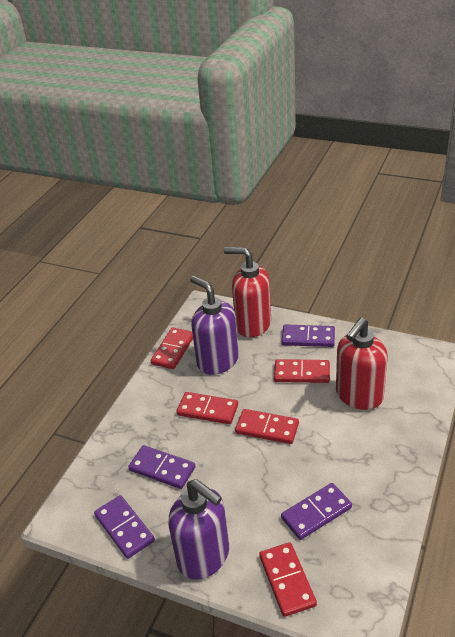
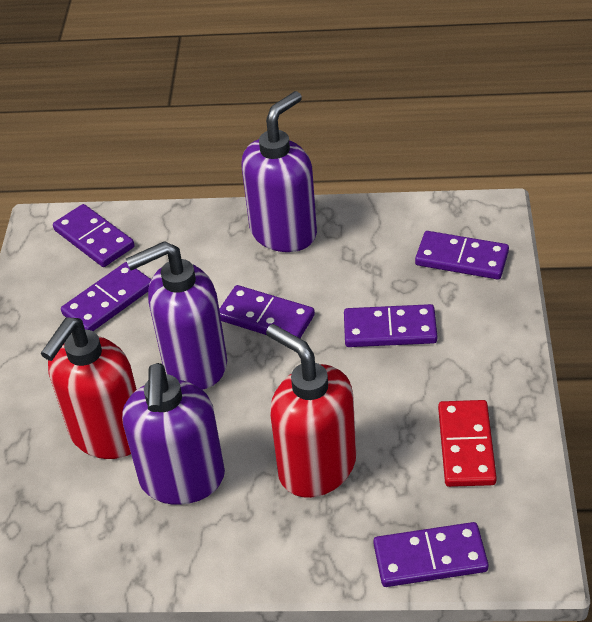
purple domino: 4 -> 6
purple soap dispenser: 2 -> 3
red domino: 5 -> 1

